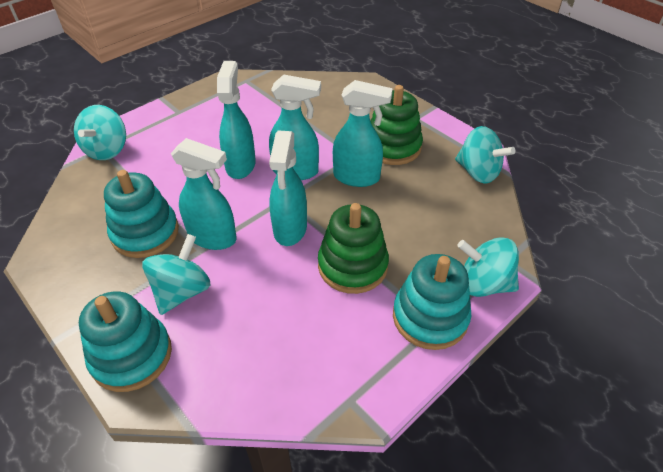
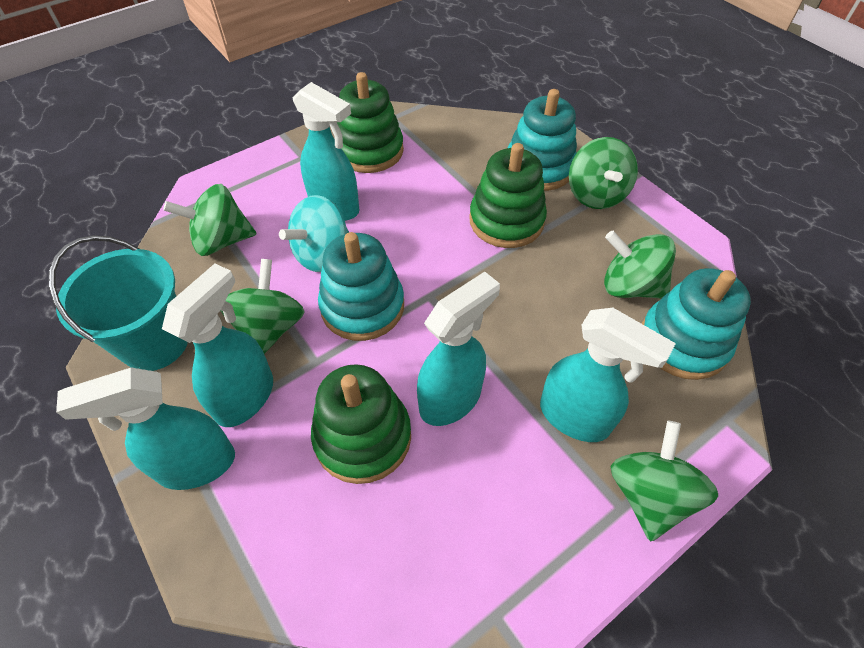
green spinning top: 0 -> 5
green stacking toy: 2 -> 3
turquoise bucket: 0 -> 1
turquoise spinning top: 4 -> 1

